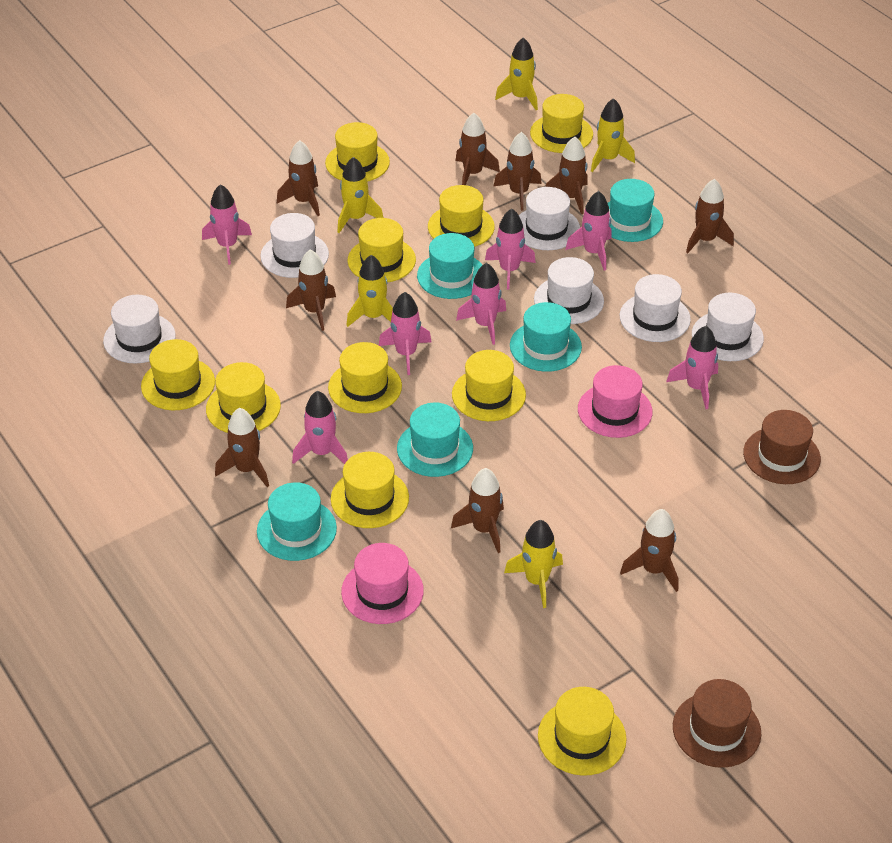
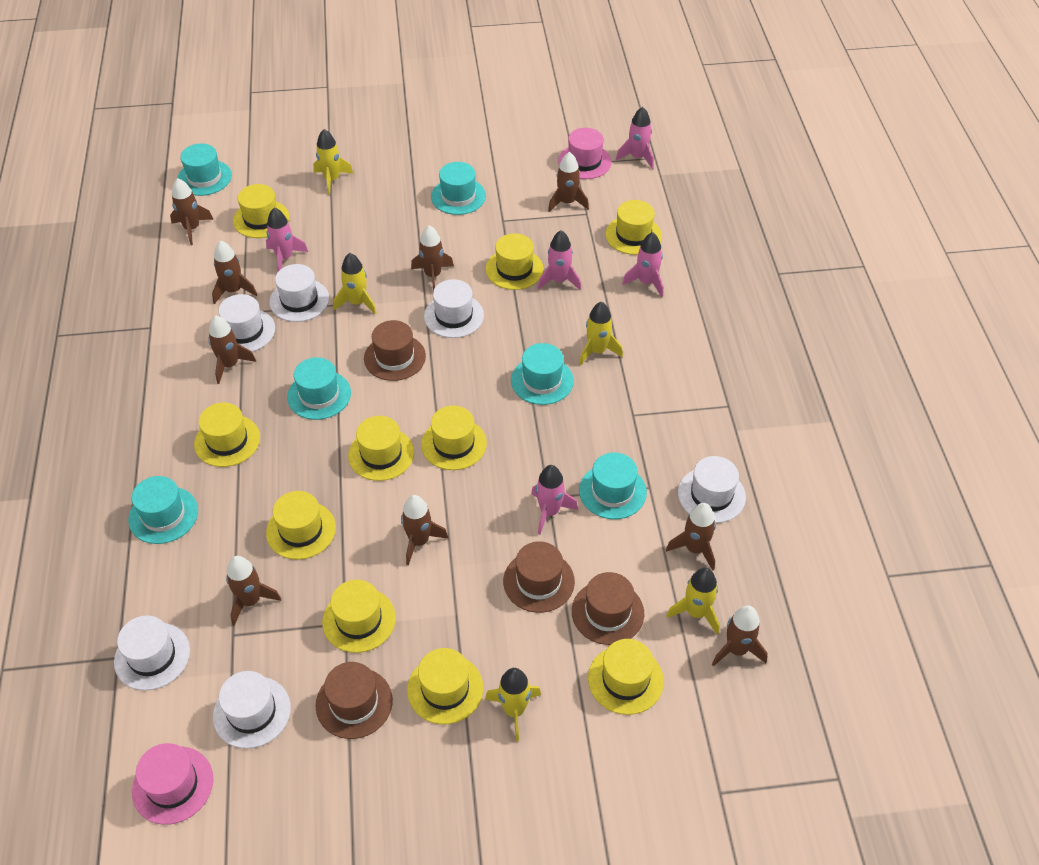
brown hat: 2 -> 4
pink rocket: 7 -> 5
turquoise hat: 5 -> 6

